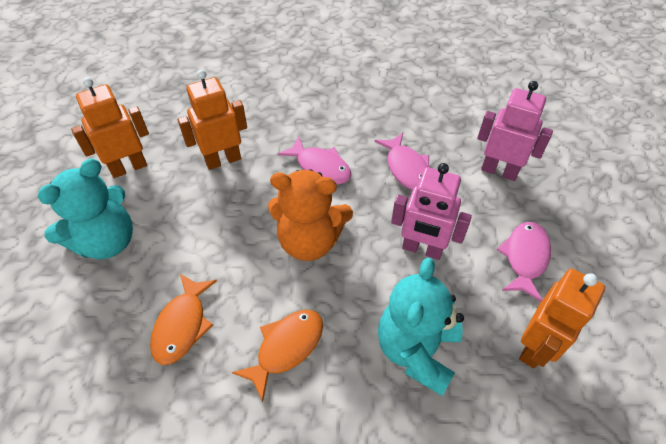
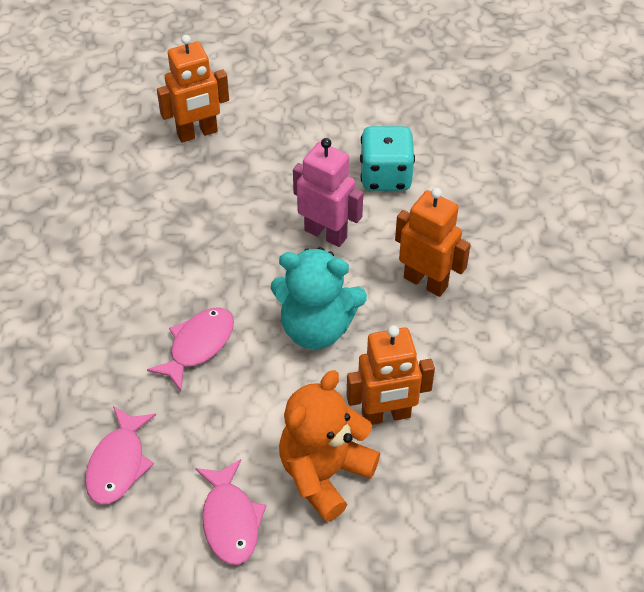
orange fish: 2 -> 0
pink robot: 2 -> 1
turquoise dice: 0 -> 1
turquoise teddy bear: 2 -> 1

